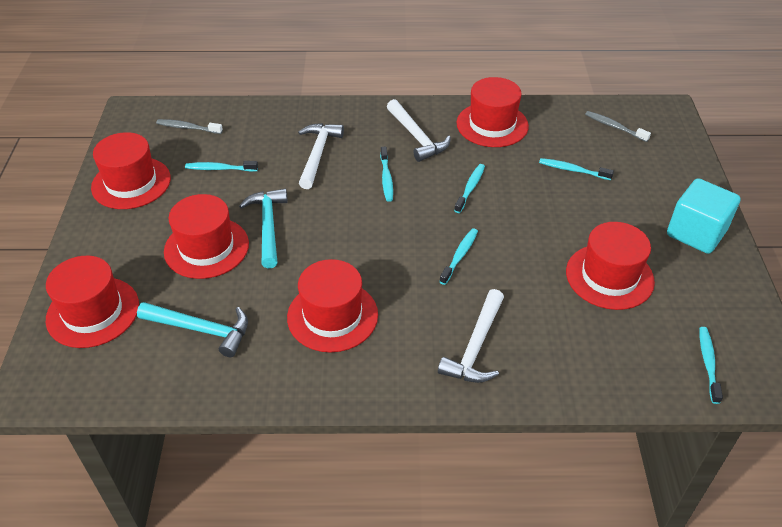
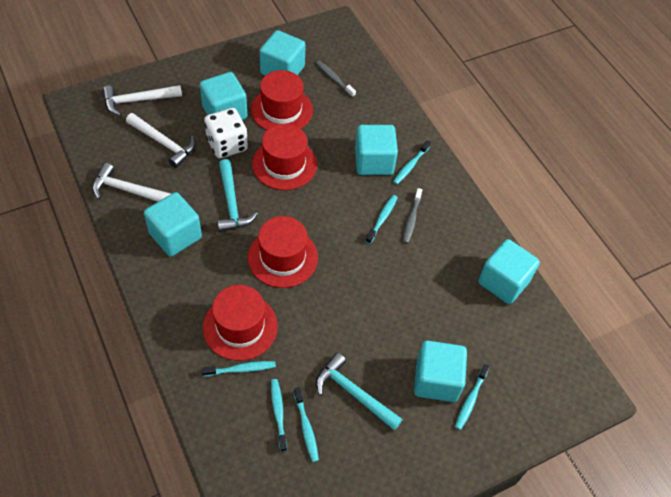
red hat: 6 -> 4
turquoise cube: 1 -> 6
white dice: 0 -> 1

